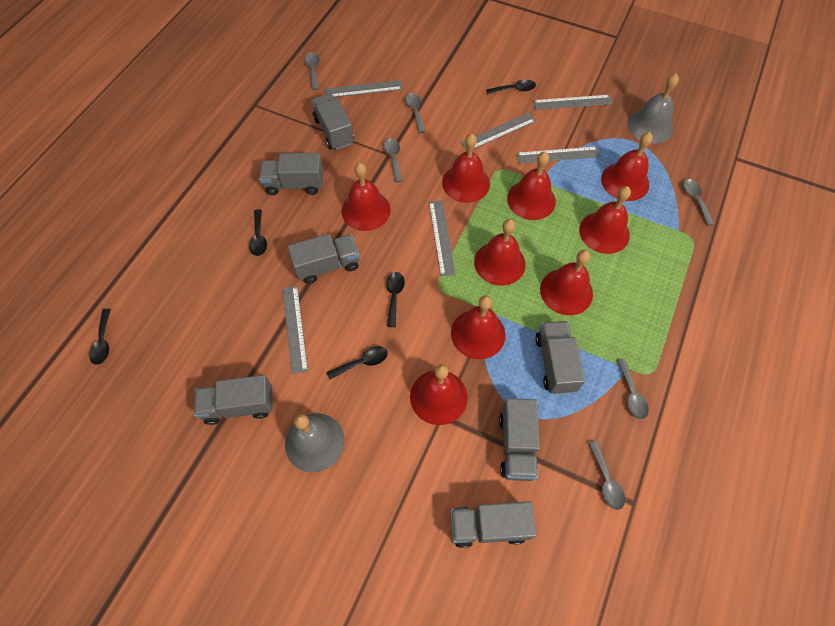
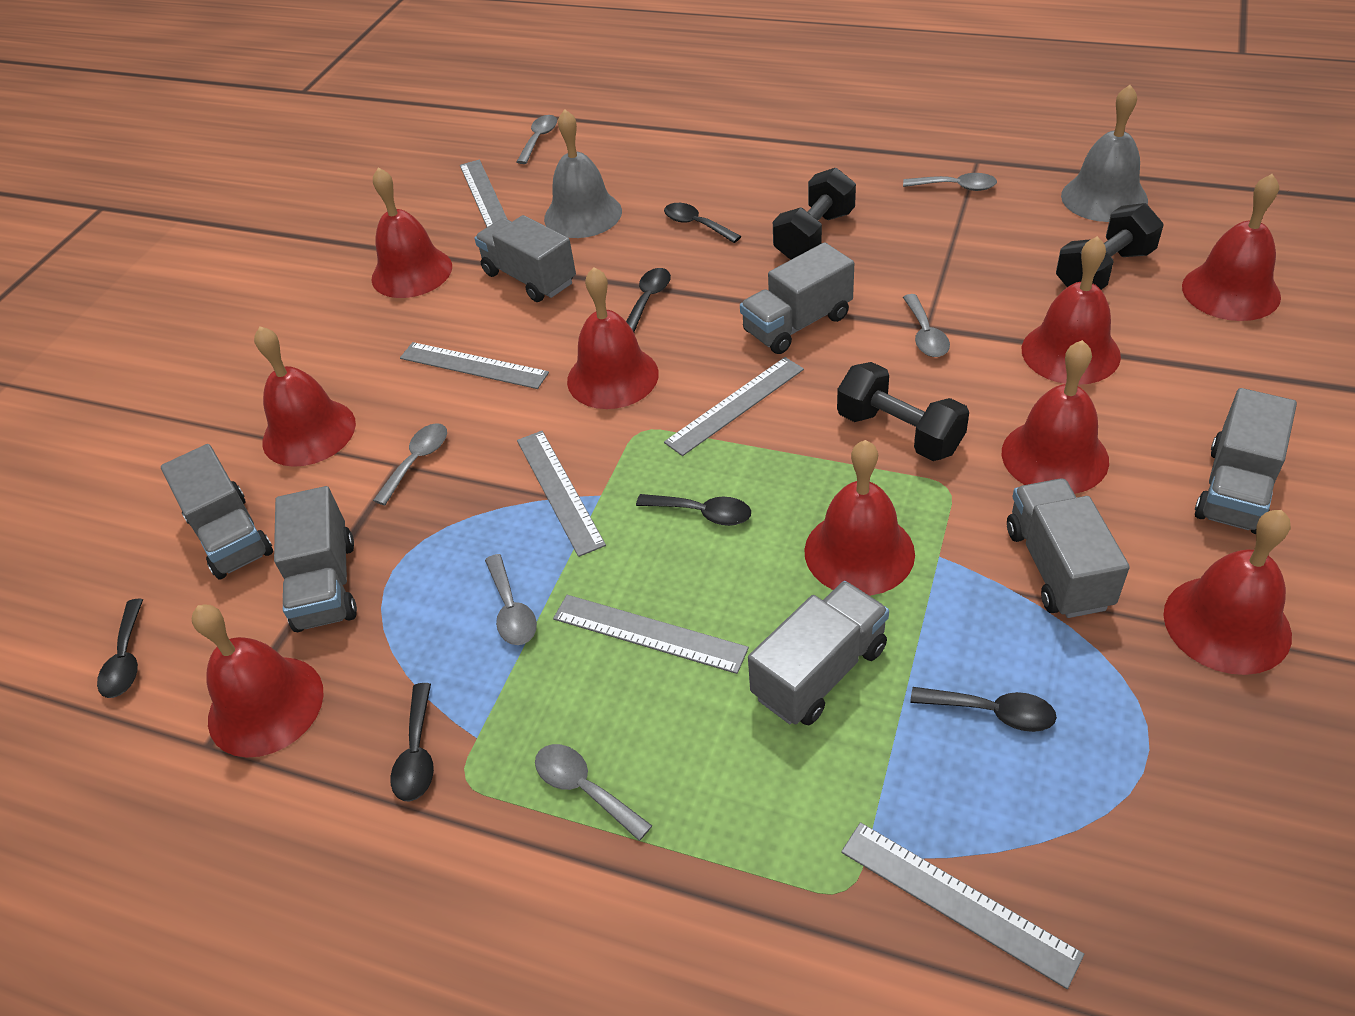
black dumbbell: 0 -> 3
black spoon: 5 -> 6

